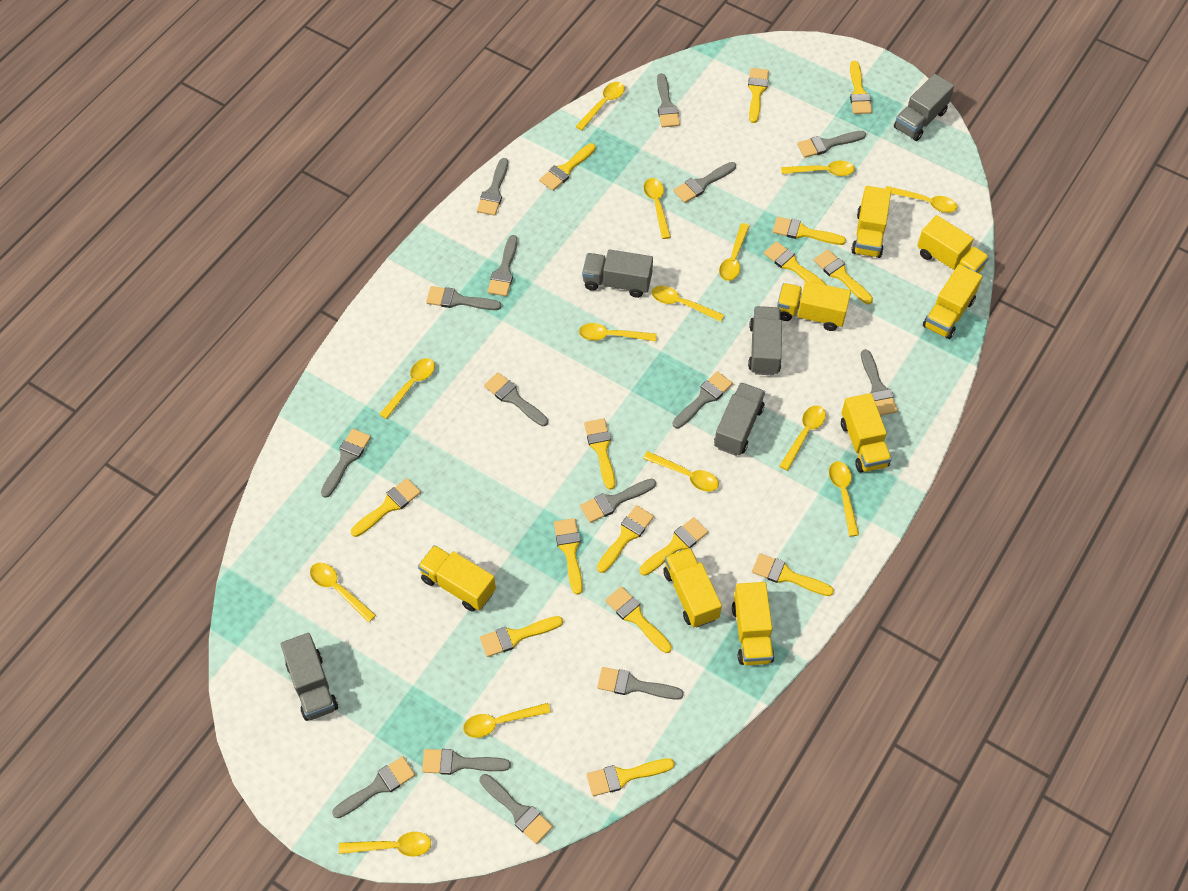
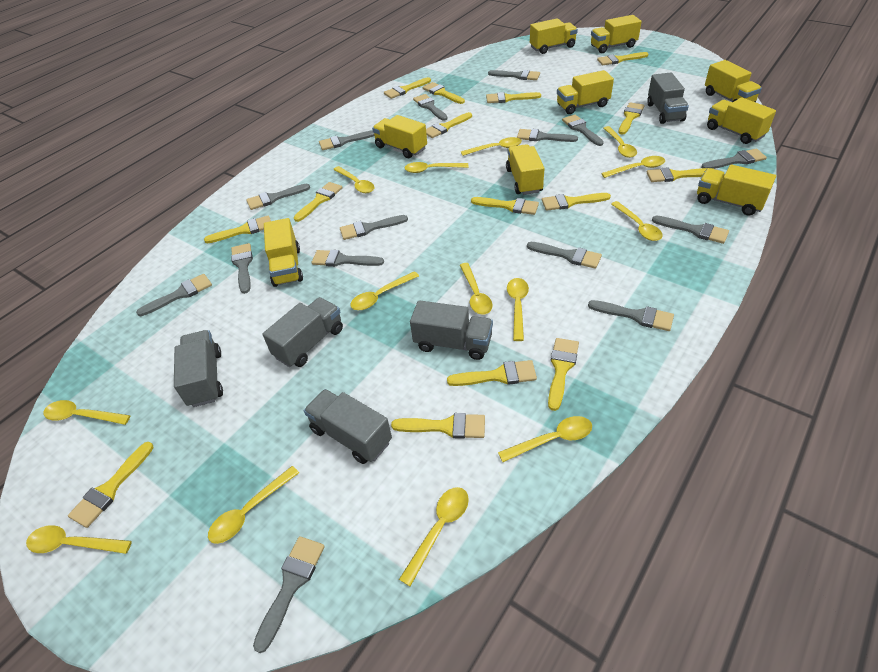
yellow truck: 8 -> 9

